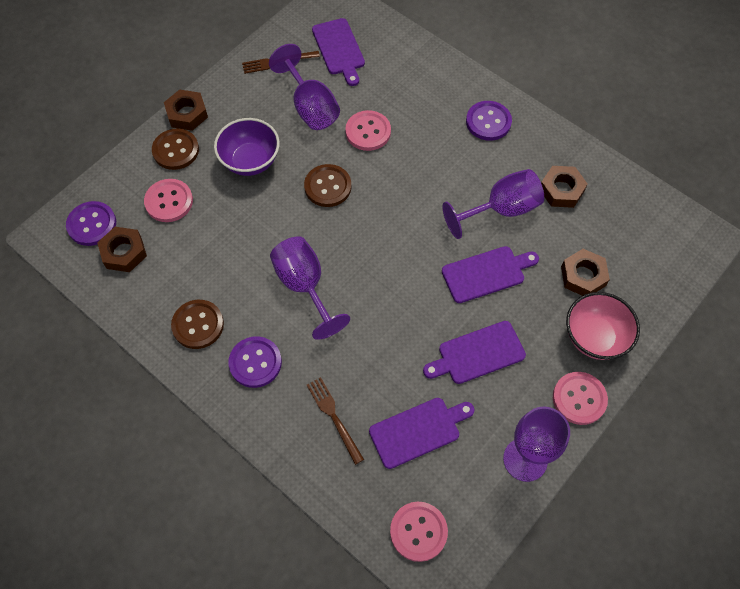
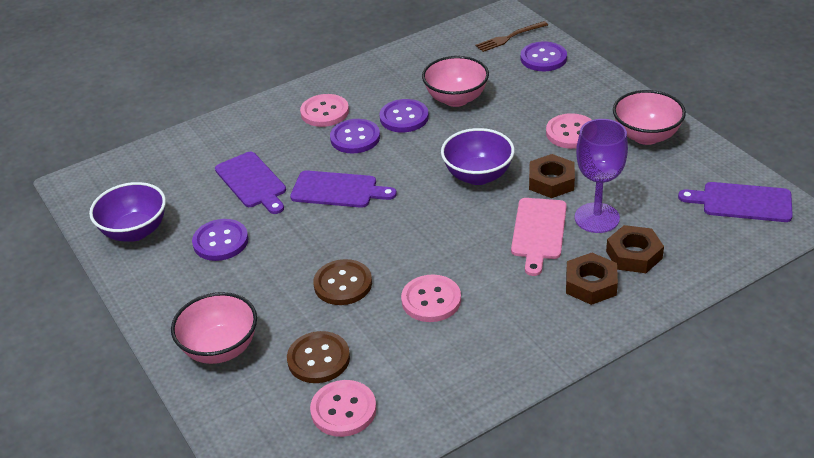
brown button: 3 -> 2
brown fork: 2 -> 1
brown nut: 4 -> 3
pink bowl: 1 -> 3
pink cutting board: 0 -> 1
purple bowl: 1 -> 2
purple button: 3 -> 4
purple cutting board: 4 -> 3
purple goblet: 4 -> 1

